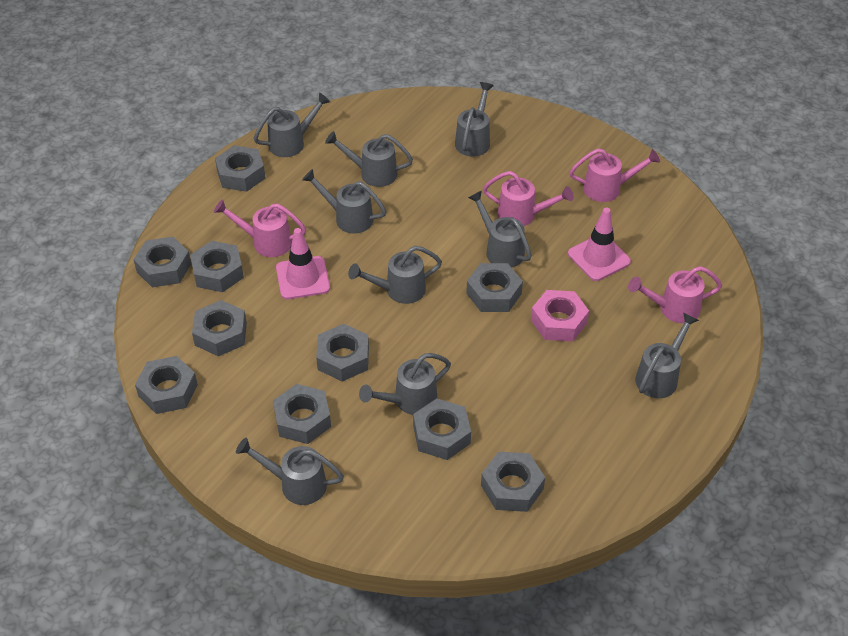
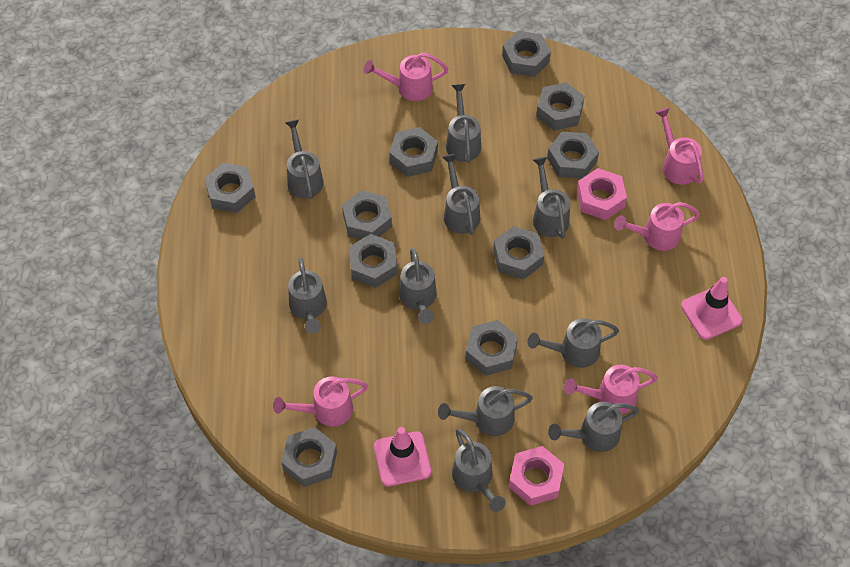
grey watering can: 9 -> 10
pink nut: 1 -> 2
pink watering can: 4 -> 5

